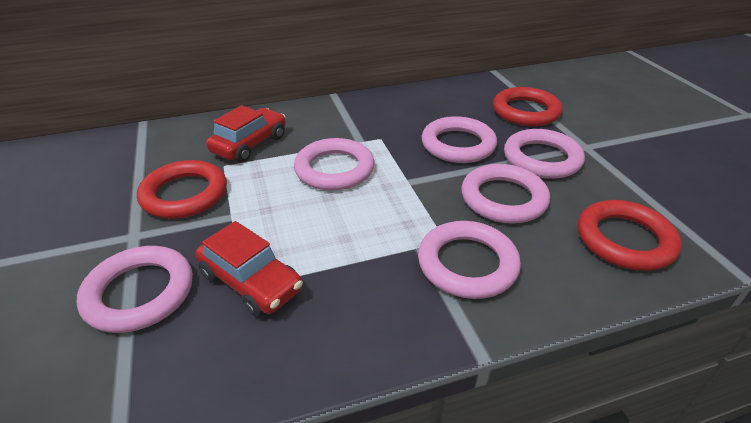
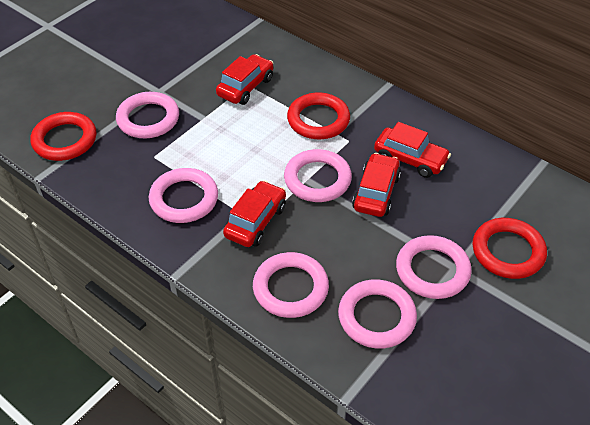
red car: 2 -> 4

